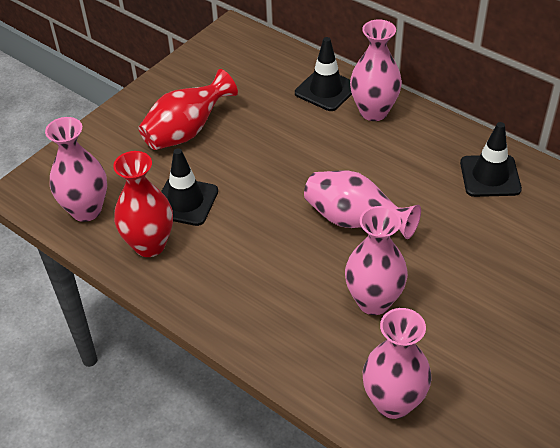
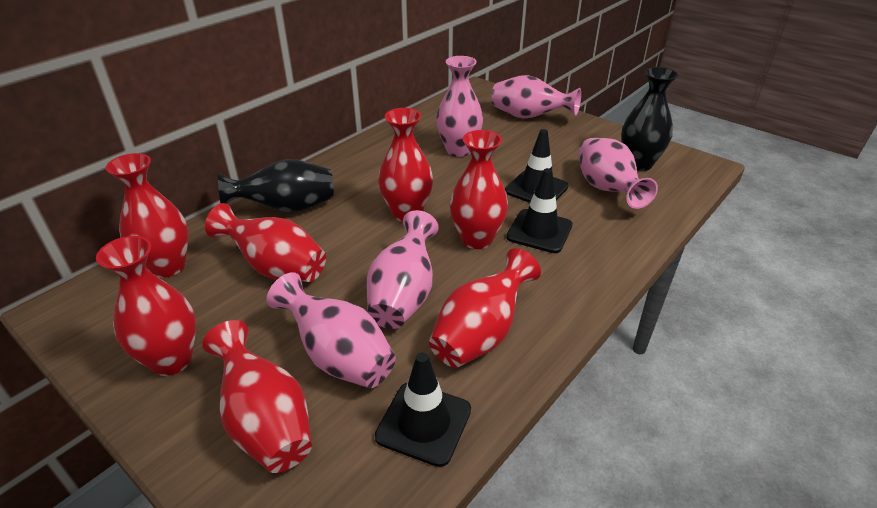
black vase: 0 -> 2
red vase: 2 -> 7

